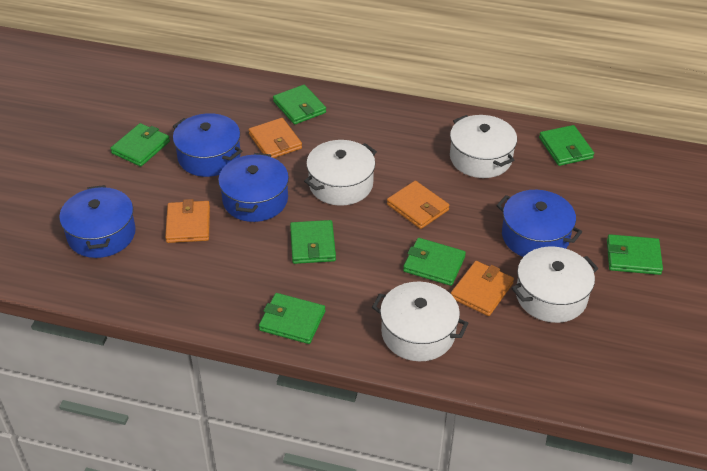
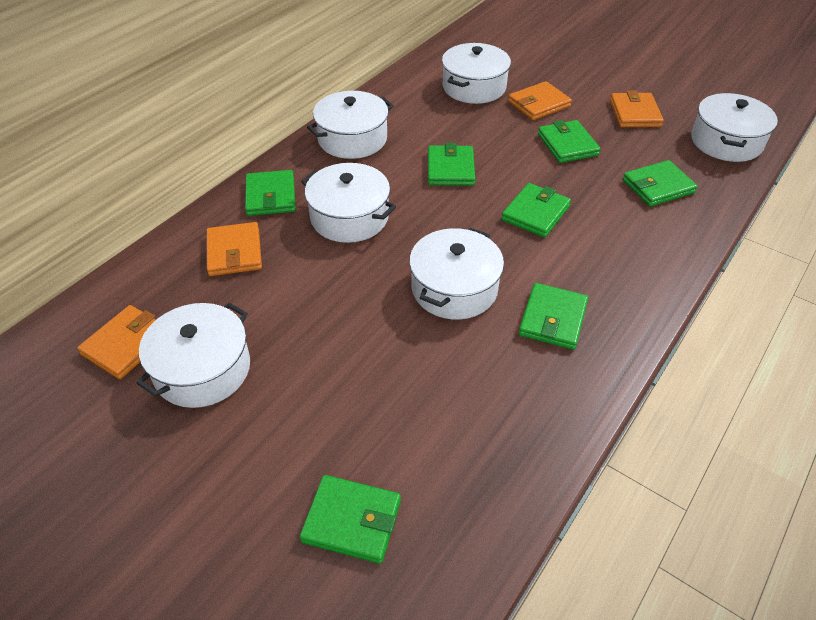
blue pot: 4 -> 0
white pot: 4 -> 6

